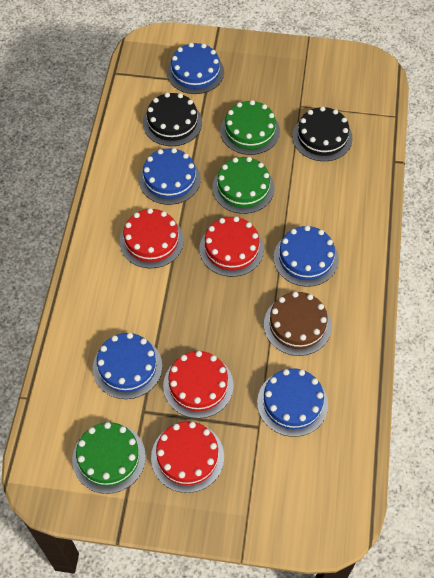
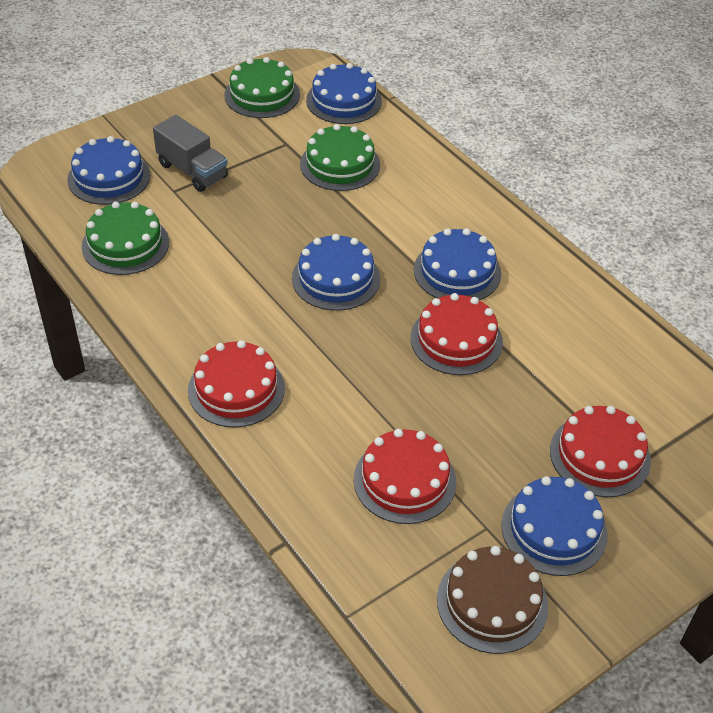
black cake: 2 -> 0
grey truck: 0 -> 1

